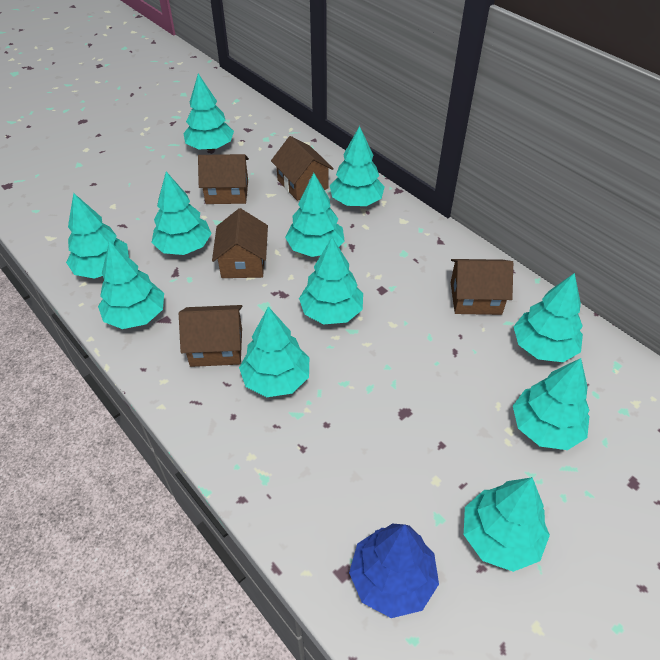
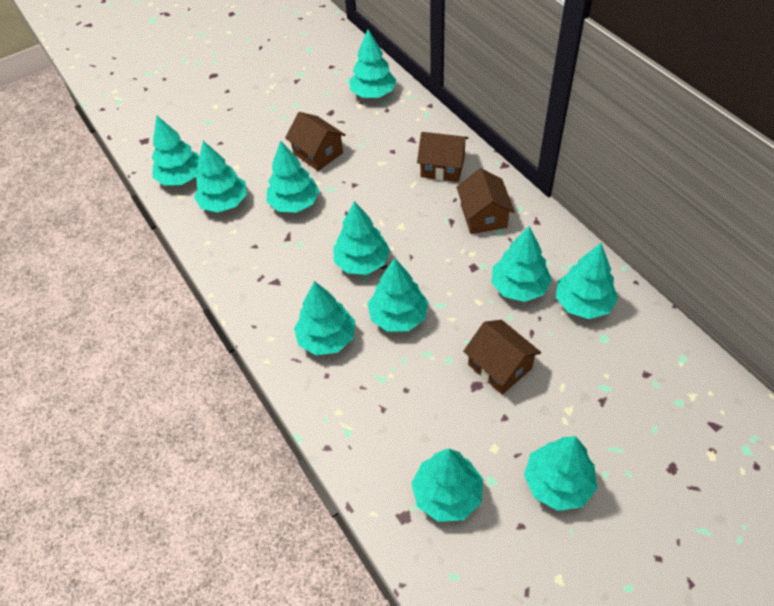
blue tree: 1 -> 0
brown house: 5 -> 4

